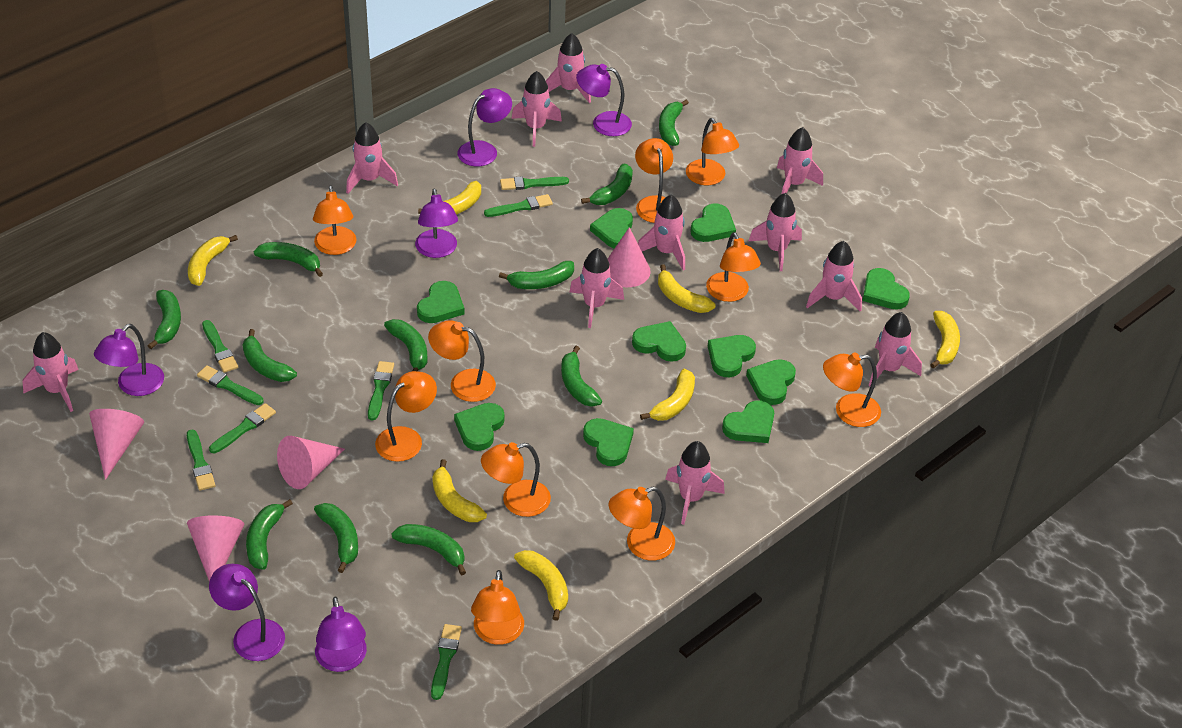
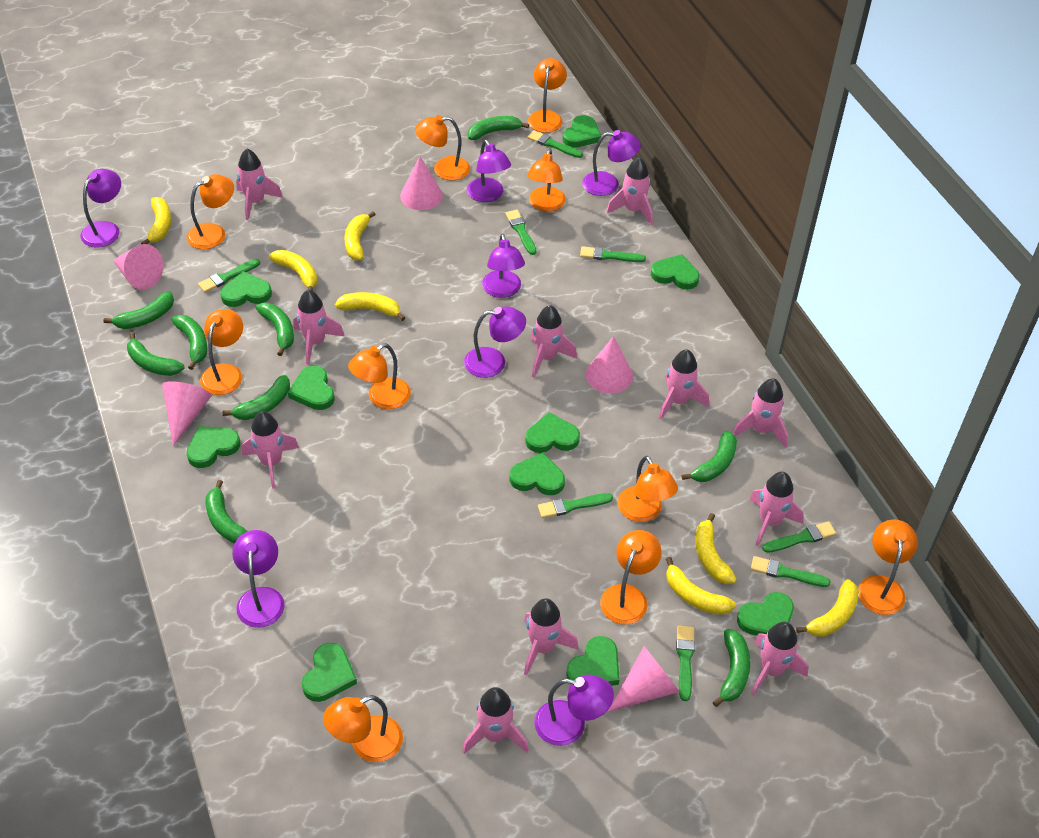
green banana: 11 -> 9
pink cone: 4 -> 5
purple lamp: 6 -> 7

